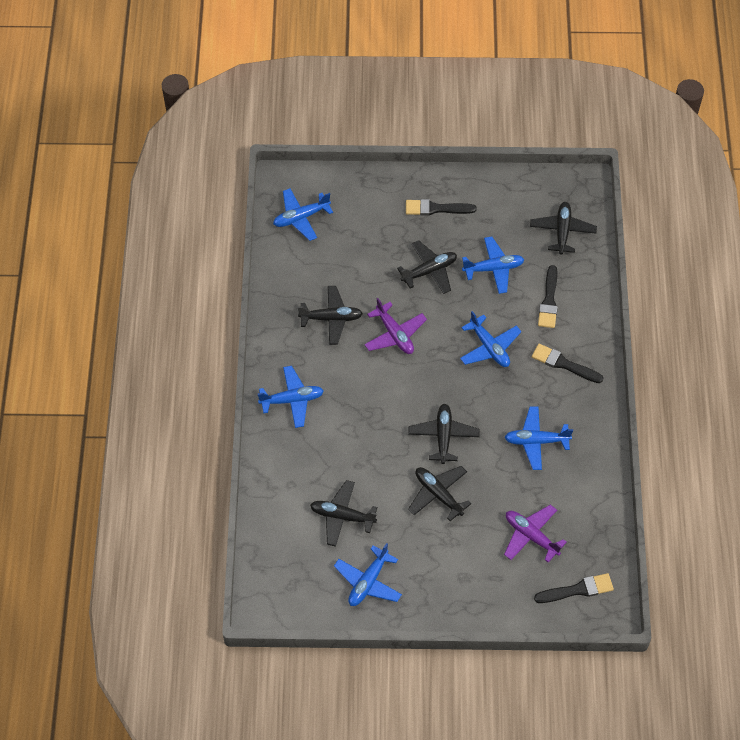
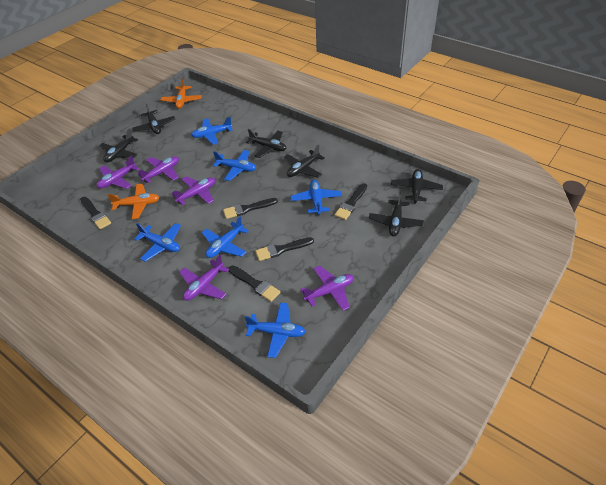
black brush: 4 -> 5
orange plane: 0 -> 2
purple plane: 2 -> 5

